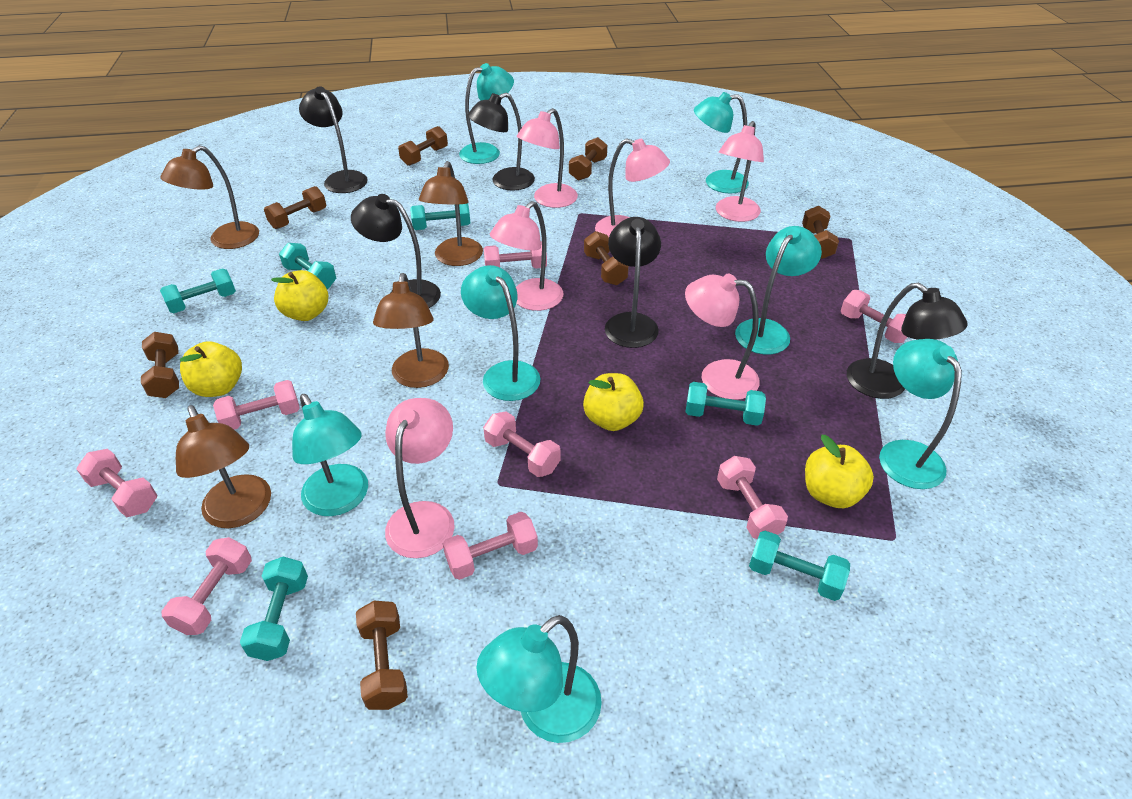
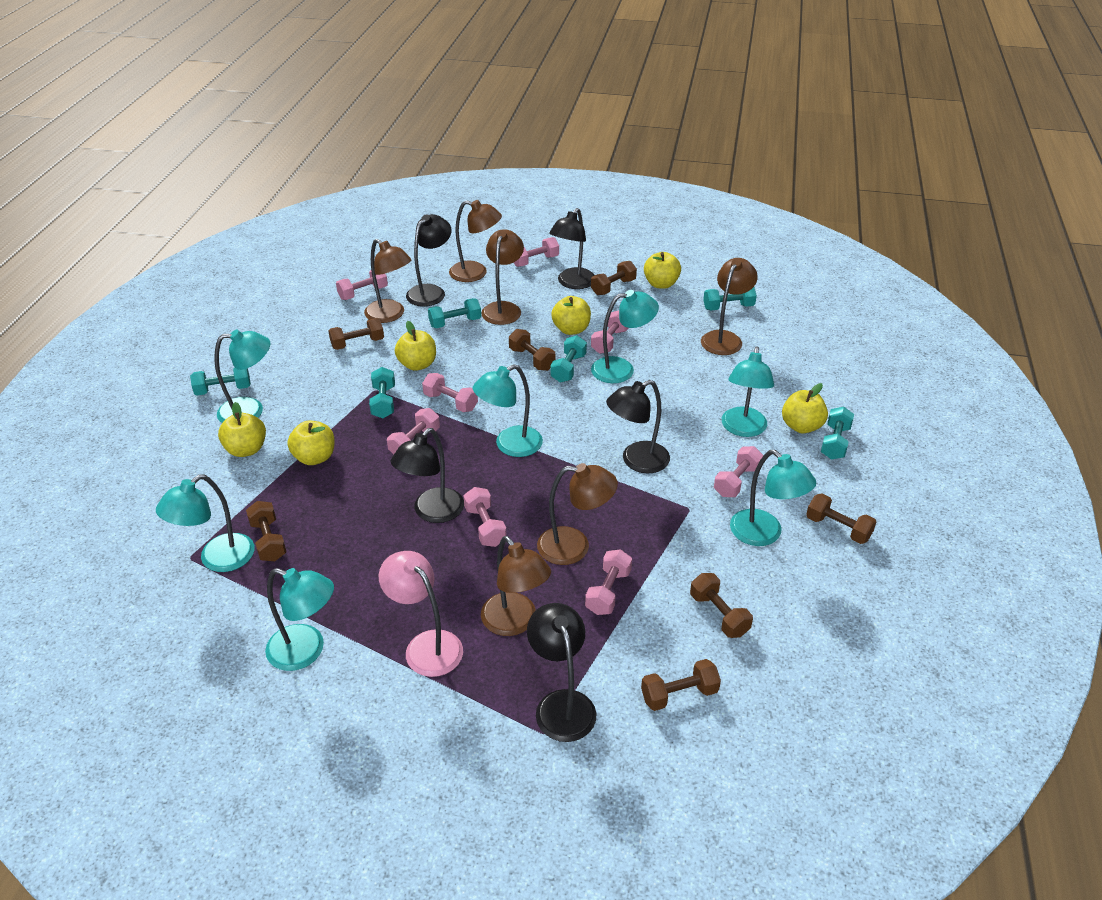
brown lamp: 4 -> 6
pink lamp: 6 -> 1
yellow apple: 4 -> 6

